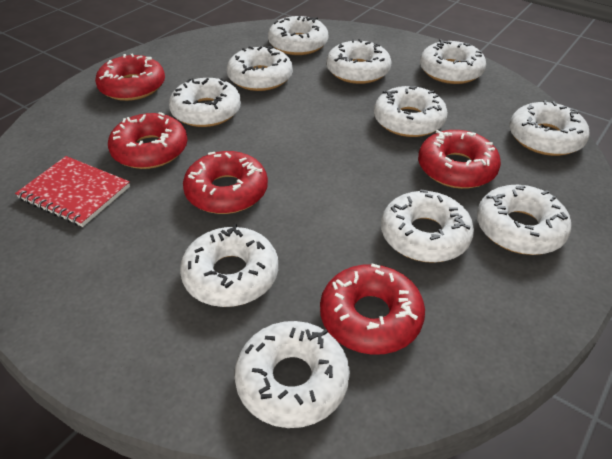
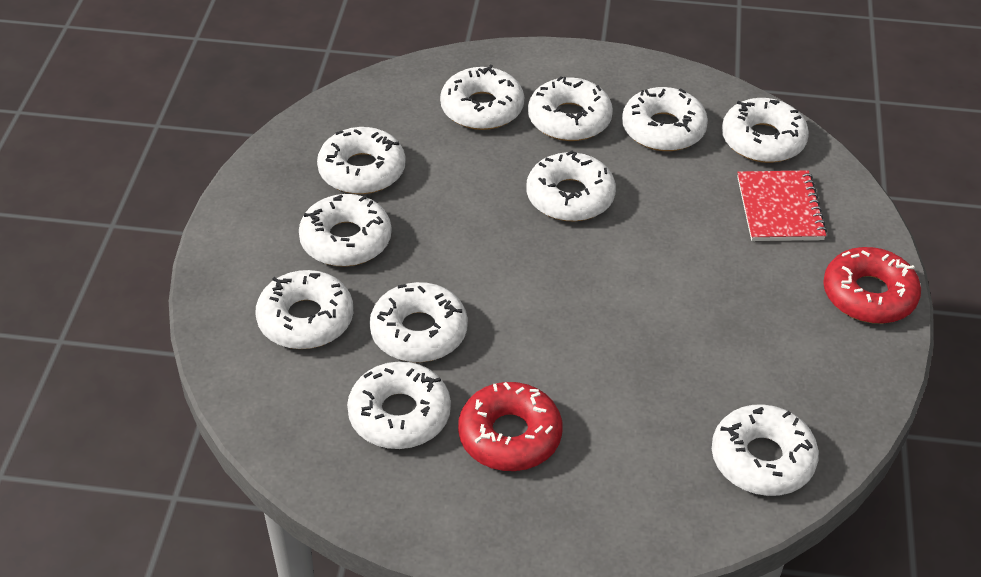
red donut: 5 -> 2

